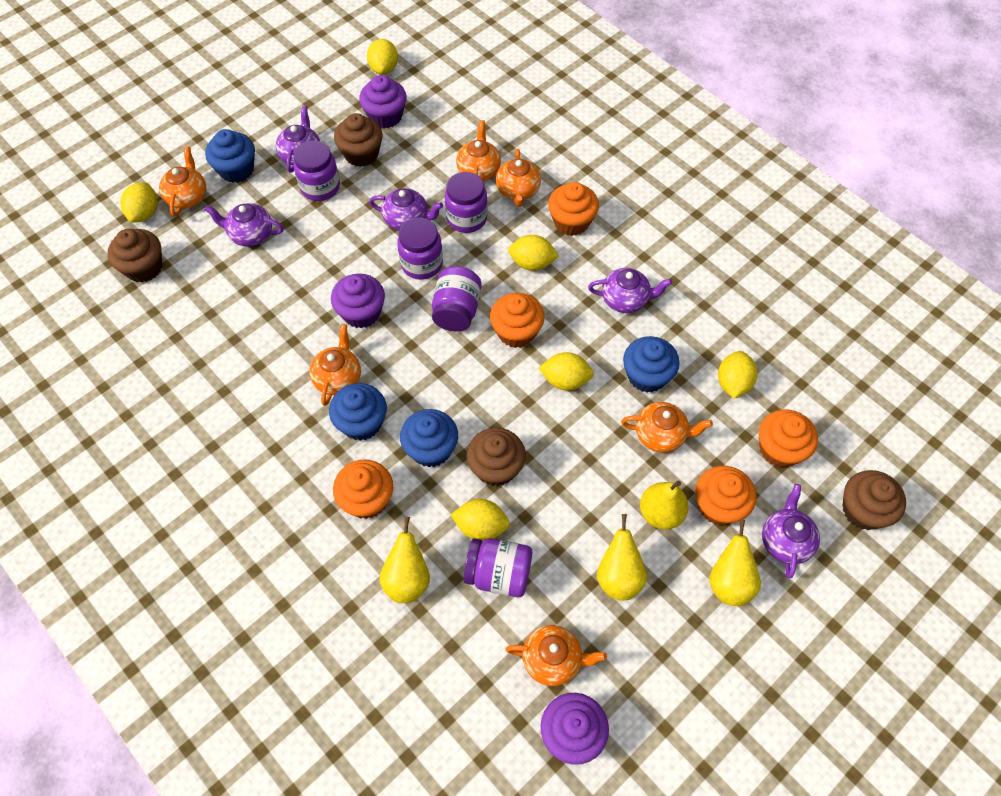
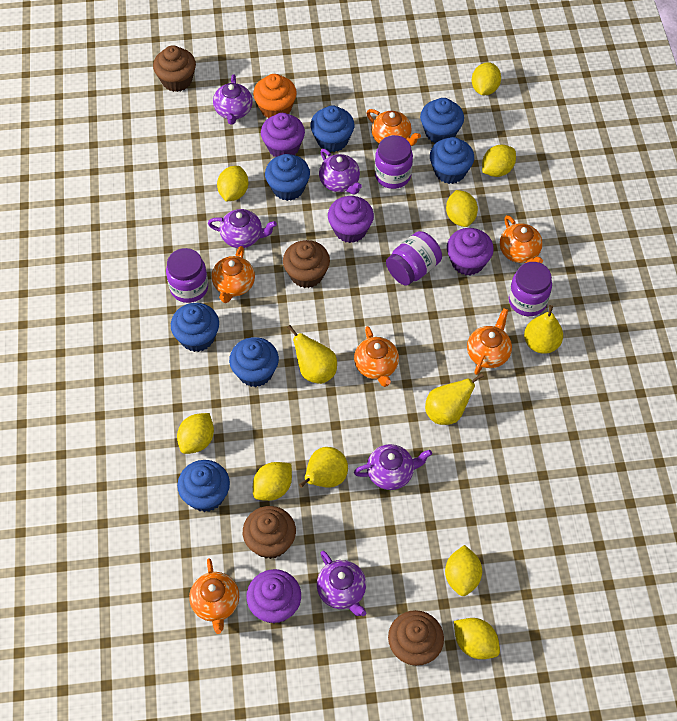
blue cupcake: 4 -> 7
orange cupcake: 5 -> 1
purple cupcake: 3 -> 4
purple jar: 5 -> 4
yellow lemon: 6 -> 8

